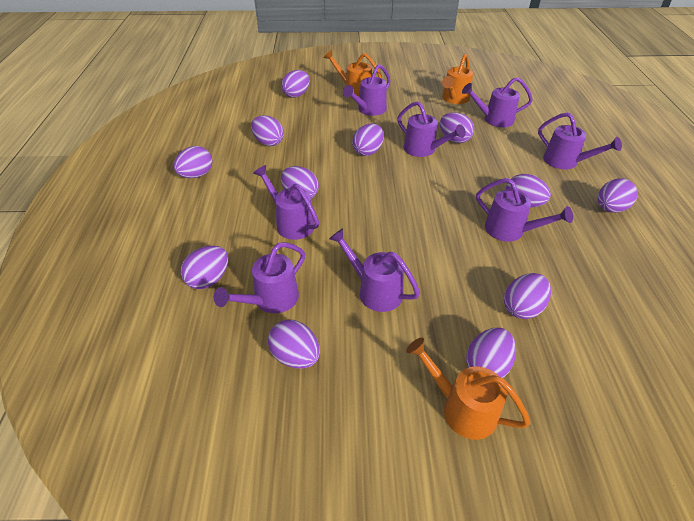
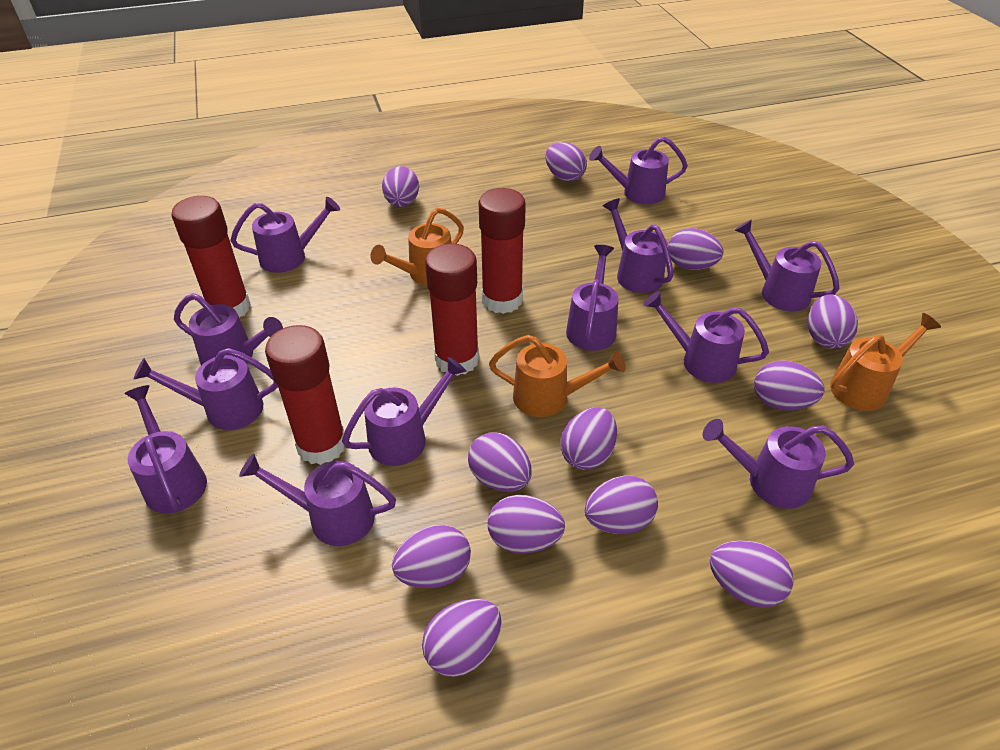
purple watering can: 8 -> 12
red glue stick: 0 -> 4

